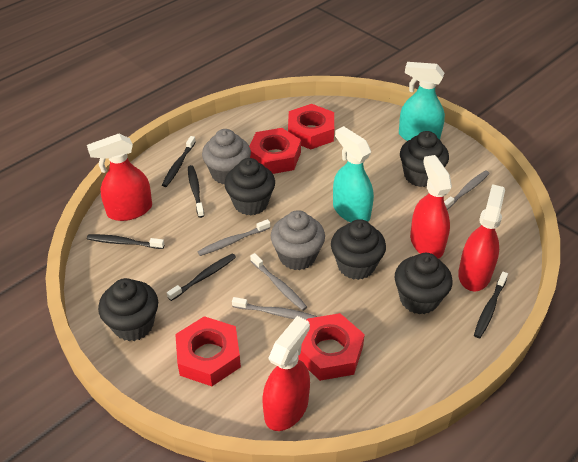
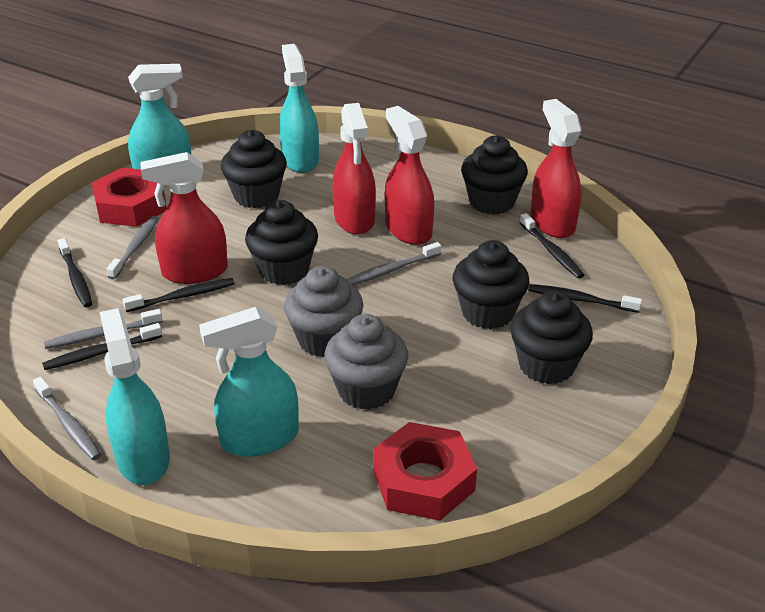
red nut: 4 -> 2
turquoise spray bottle: 2 -> 4

